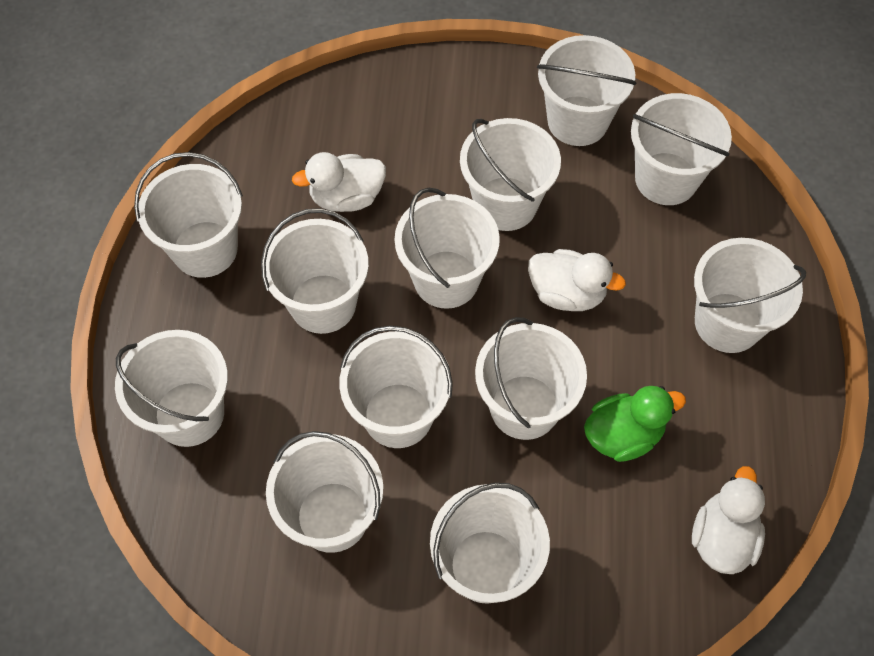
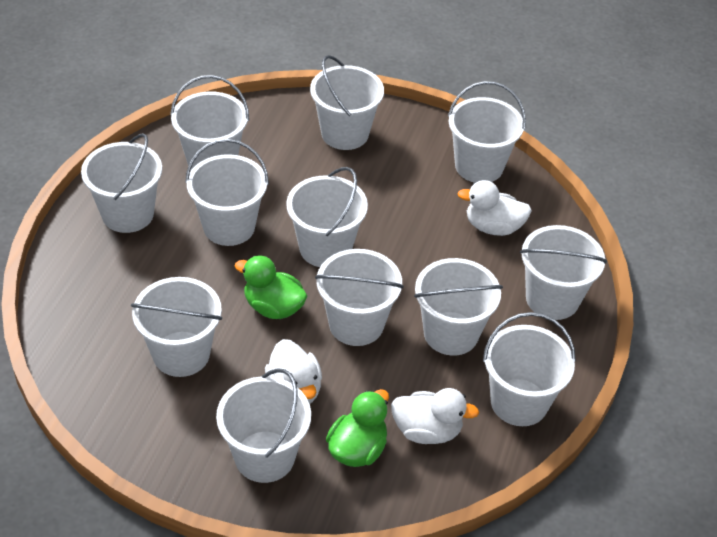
green duck: 1 -> 2

